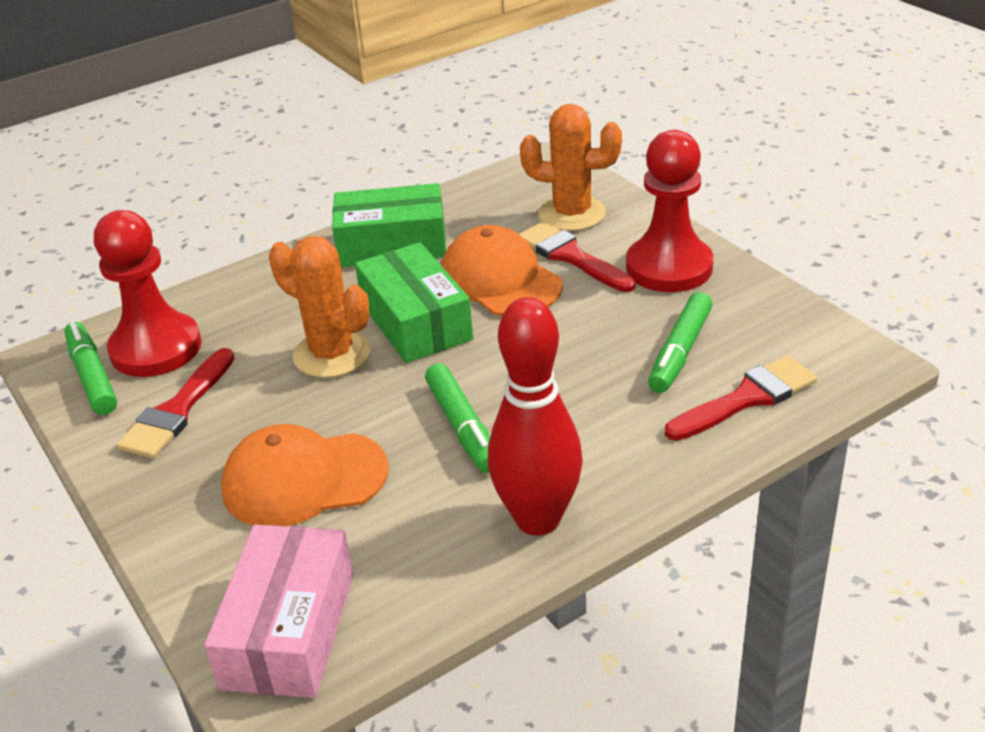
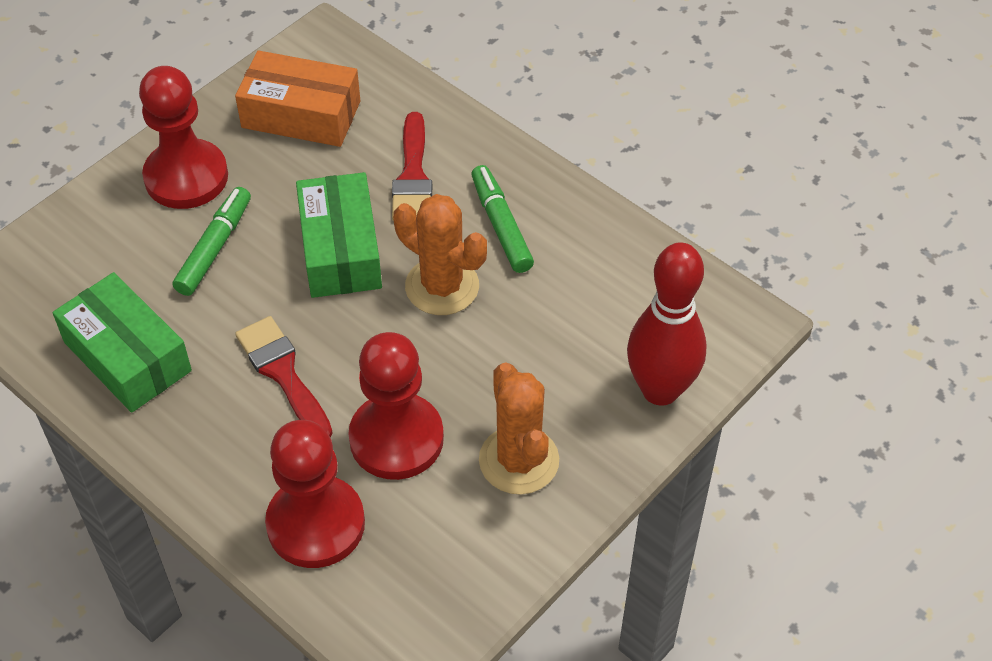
green marker: 3 -> 2
orange box: 0 -> 1
orange cap: 2 -> 0
pink box: 1 -> 0
red brush: 3 -> 2
red pawn: 2 -> 3

